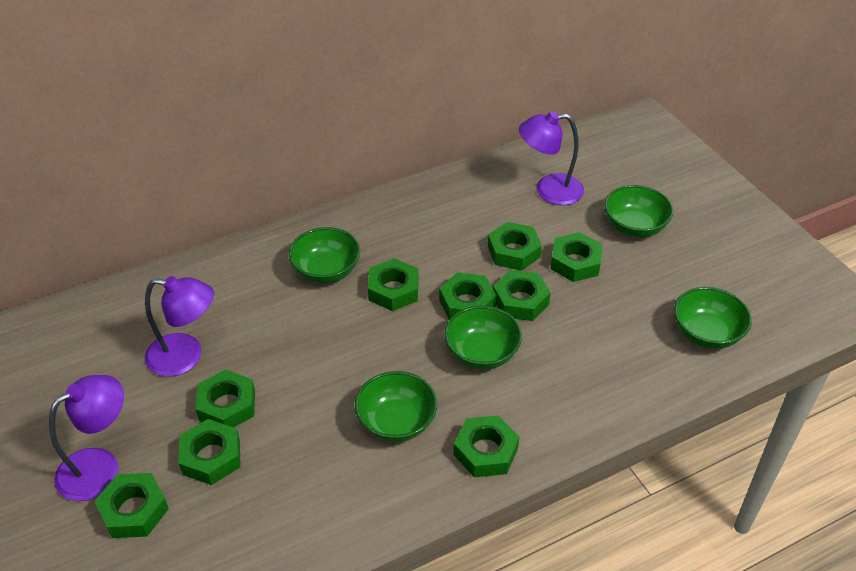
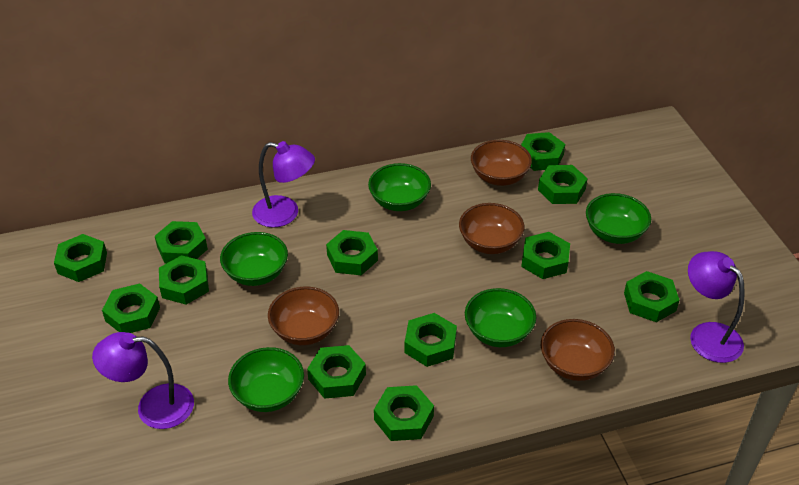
brown bowl: 0 -> 4
green nut: 9 -> 12

